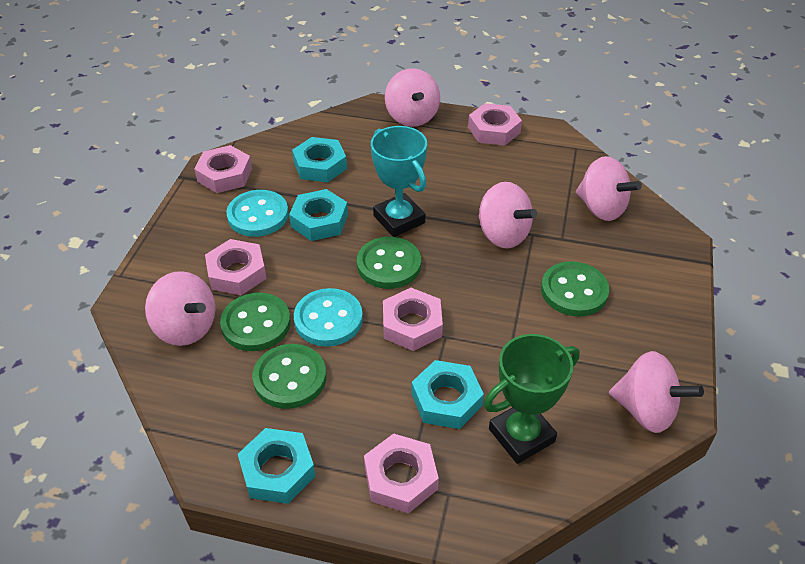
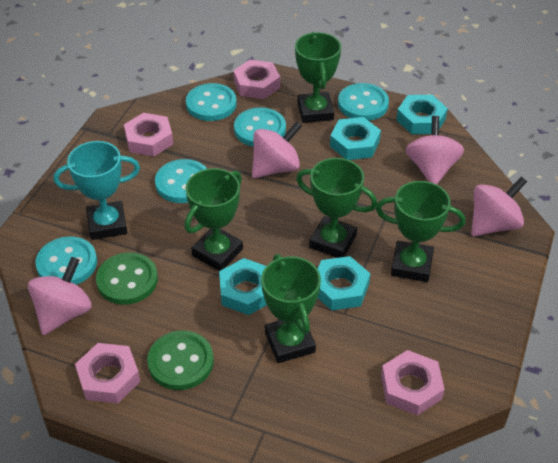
green button: 4 -> 2
green trophy: 1 -> 5
pink nut: 5 -> 4
pink spinning top: 5 -> 4
turquoise button: 2 -> 5

